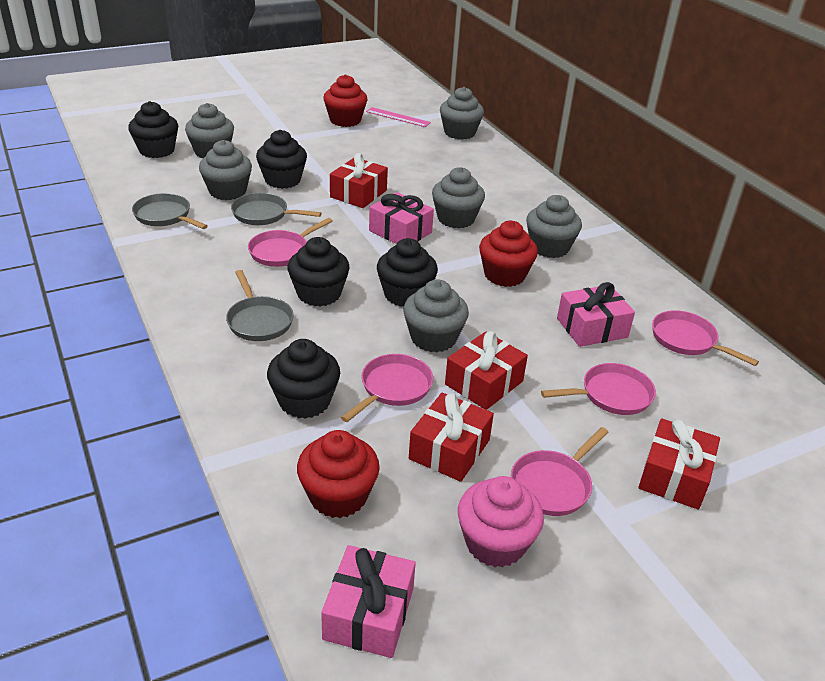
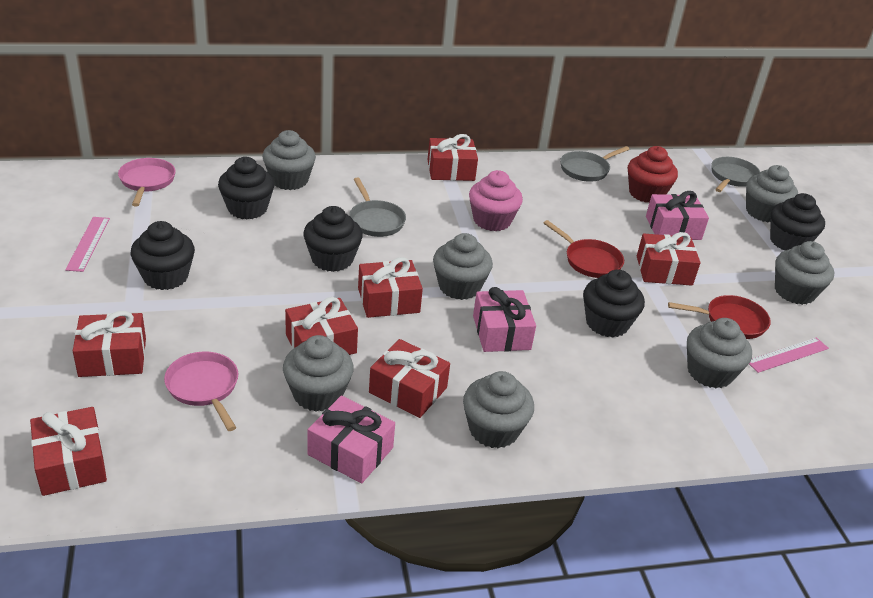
grey cupcake: 6 -> 7
pink pan: 5 -> 2
pink ruler: 1 -> 2
red cupcake: 3 -> 1
red gift: 4 -> 7
red pan: 0 -> 2

